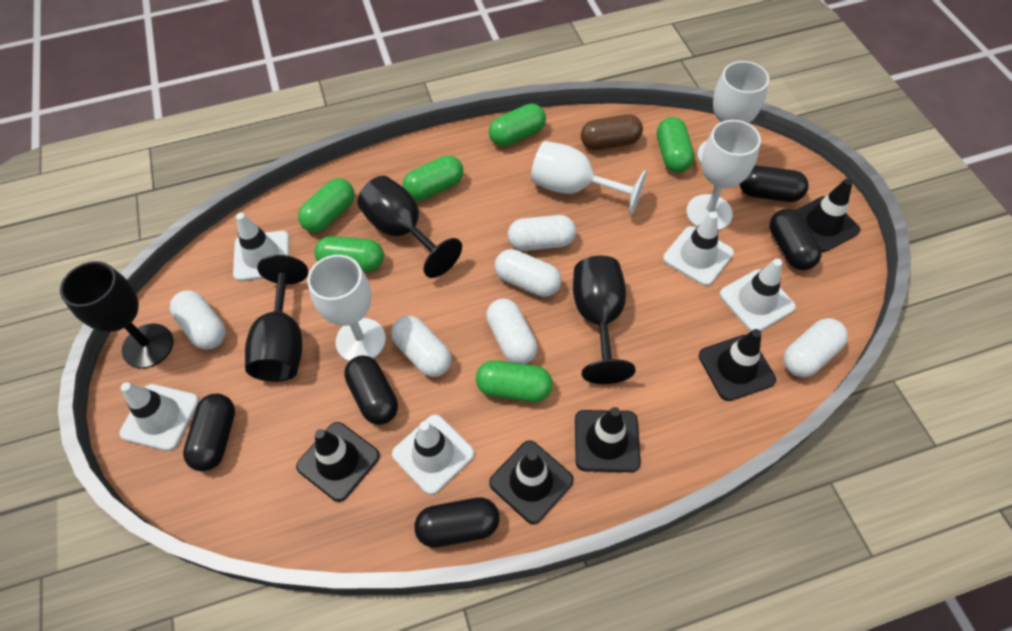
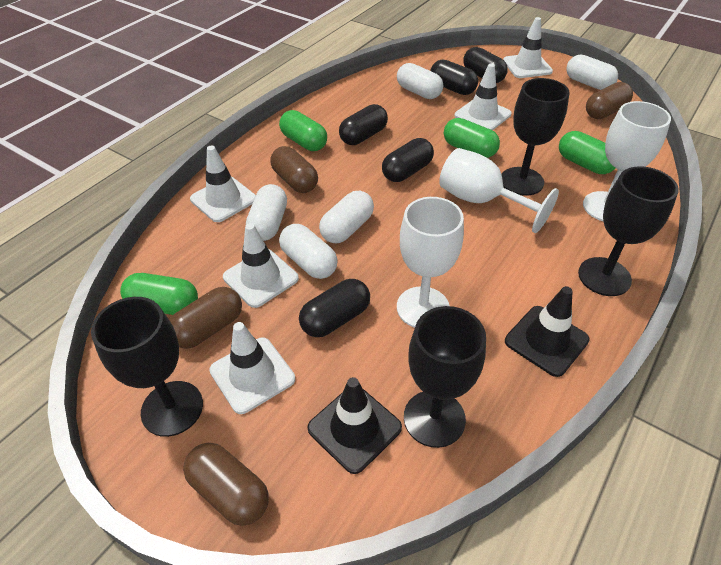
black traffic cone: 5 -> 2
brown capsule: 1 -> 4
green capsule: 6 -> 4
white capsule: 6 -> 5
white goblet: 4 -> 3

